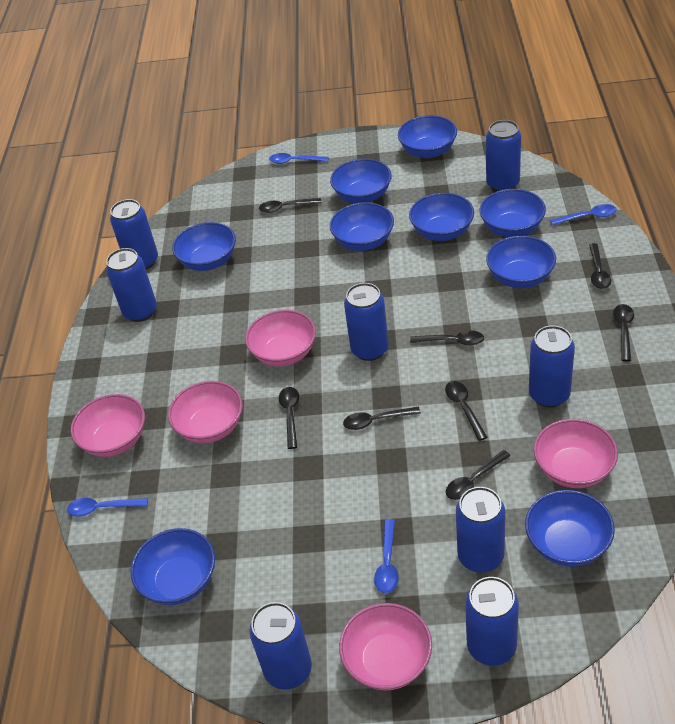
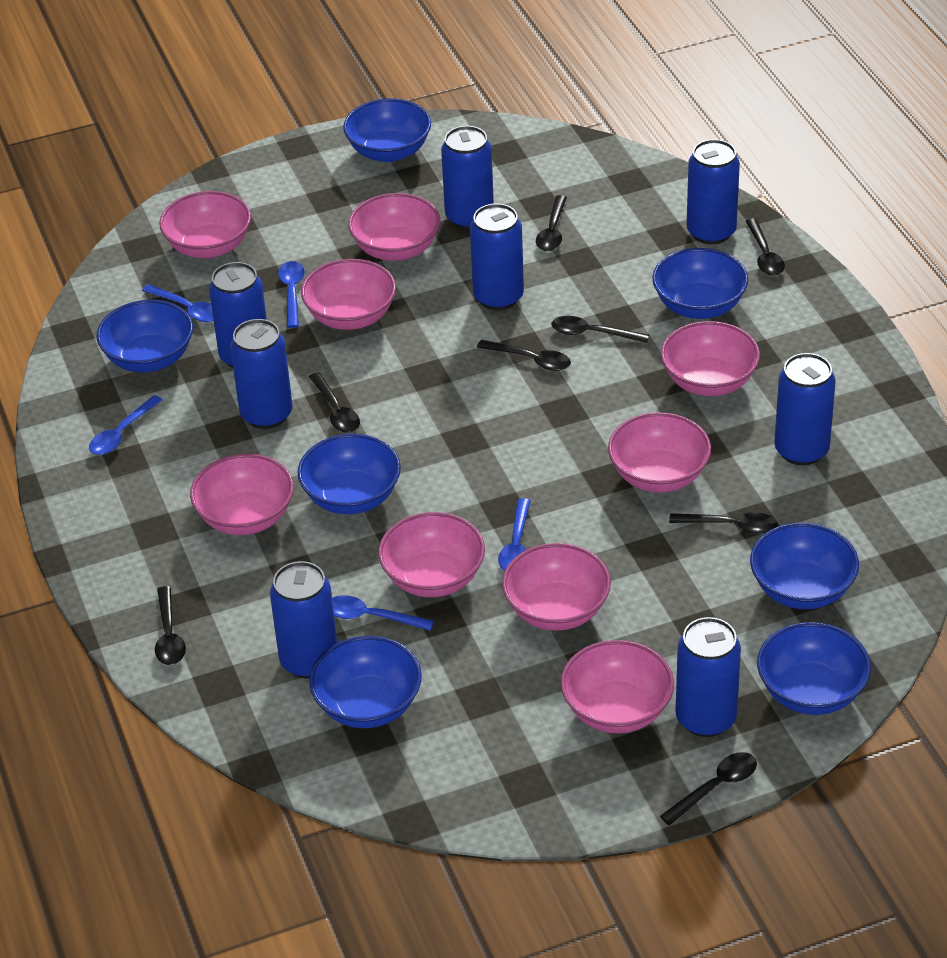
blue bowl: 9 -> 7
blue spoon: 4 -> 5
pink bowl: 5 -> 9

